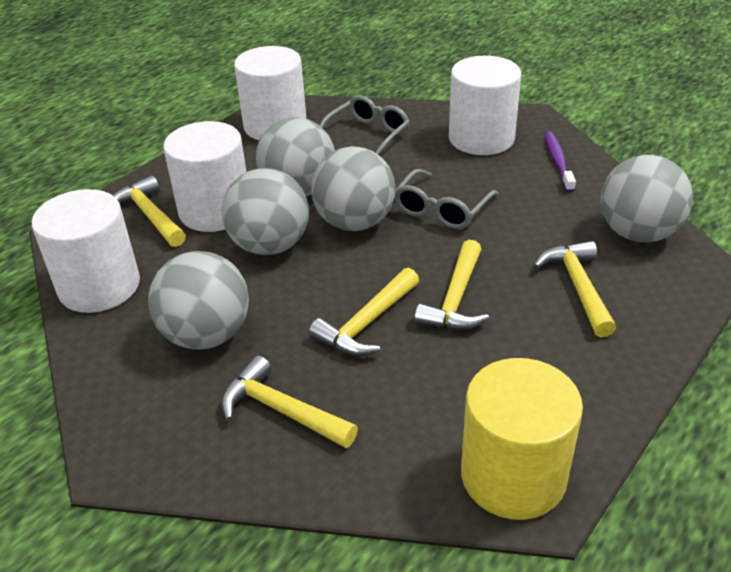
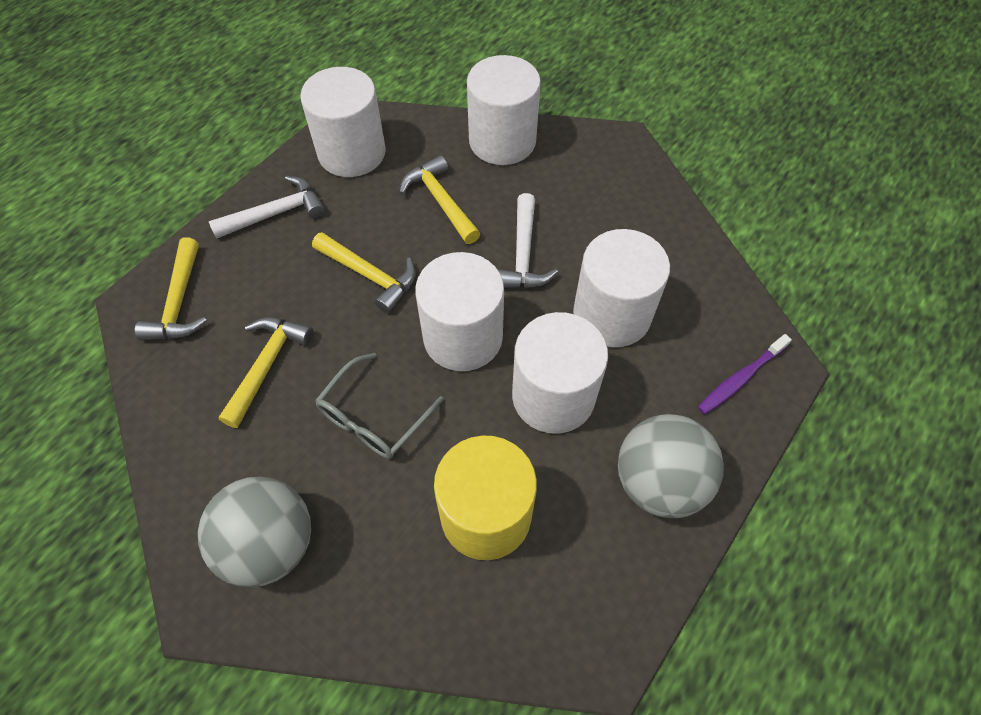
grey ball: 5 -> 2
grey glasses: 2 -> 1
white cylinder: 4 -> 5
white hammer: 0 -> 2
yellow hammer: 5 -> 4

